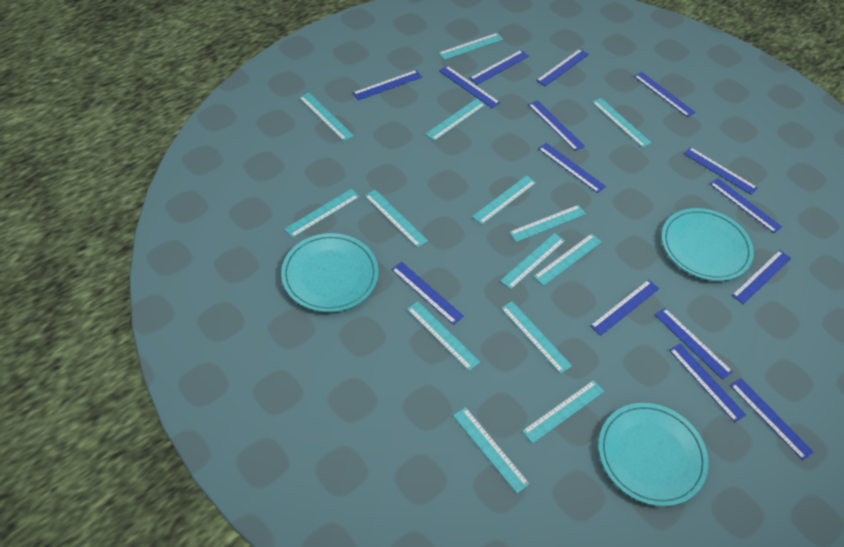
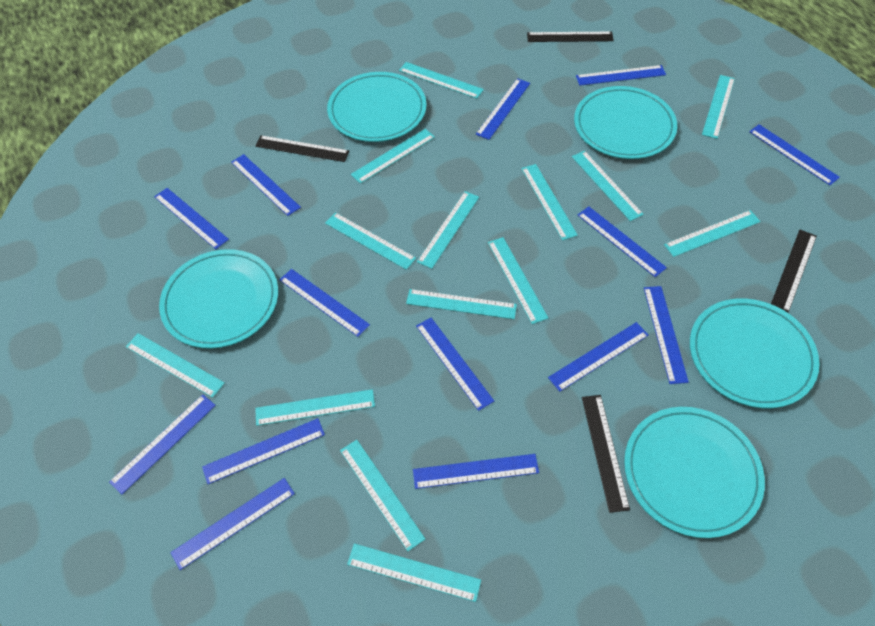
black ruler: 0 -> 4
blue ruler: 15 -> 14
turquoise plate: 3 -> 5

